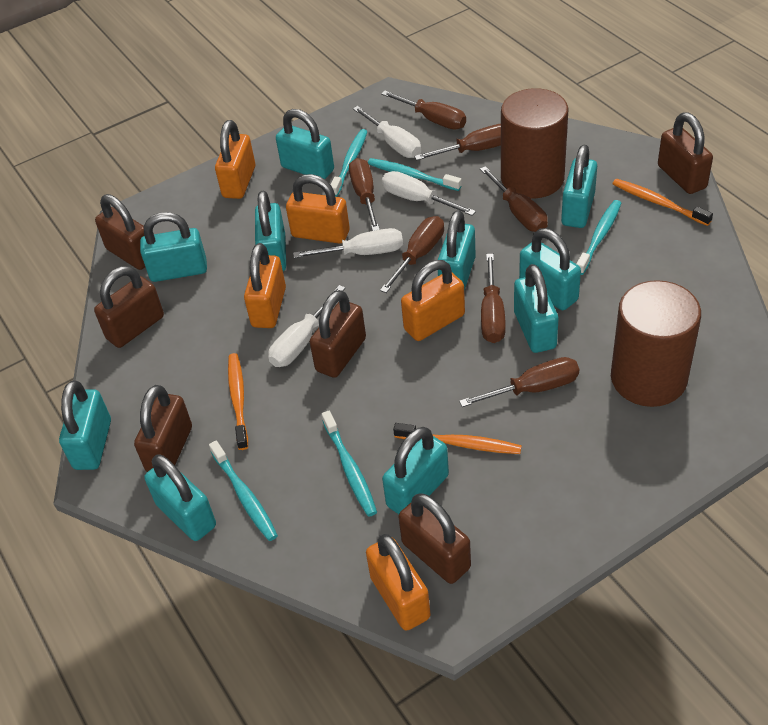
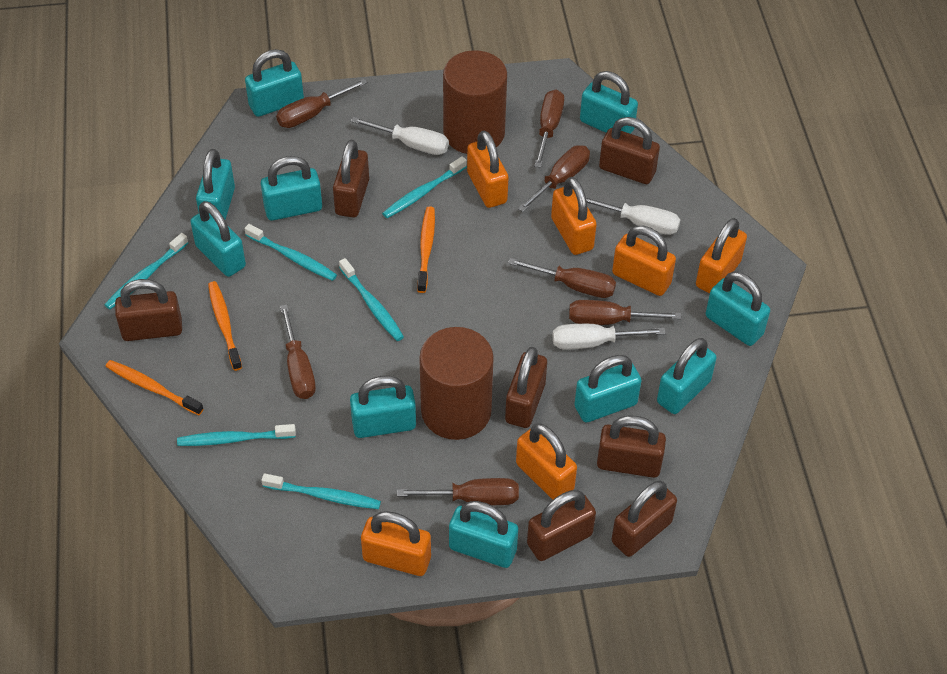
brown padlock: 6 -> 7
orange padlock: 5 -> 6
turquoise toothbrush: 5 -> 6
white screwdriver: 4 -> 3

